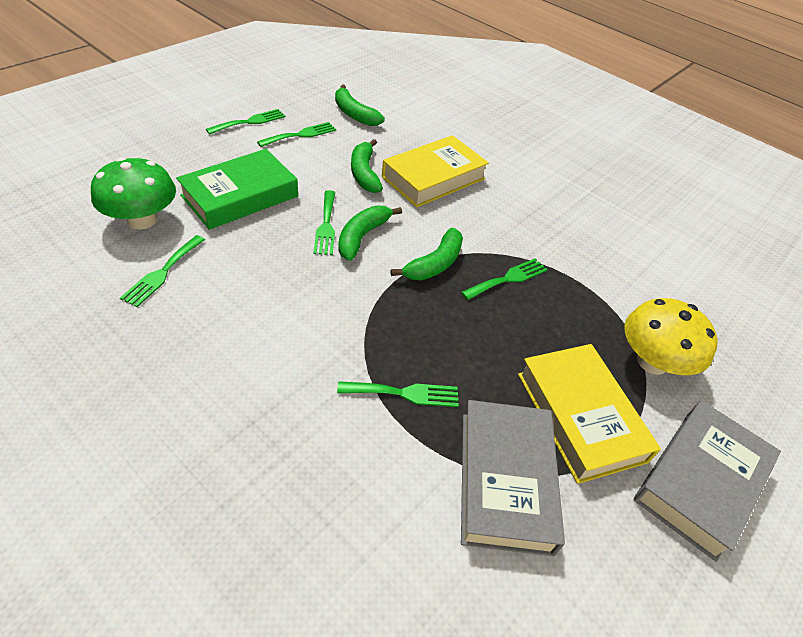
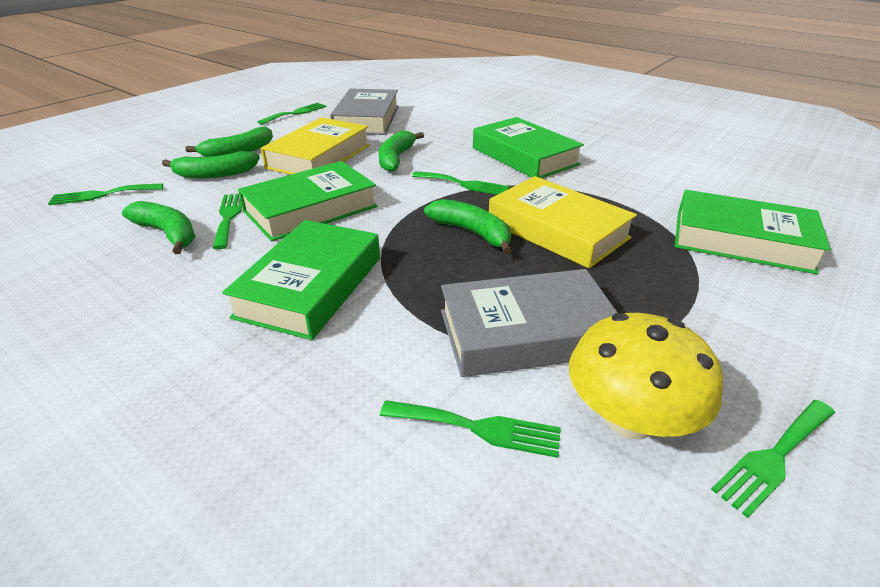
green banana: 4 -> 5
green book: 1 -> 4
green mushroom: 1 -> 0

